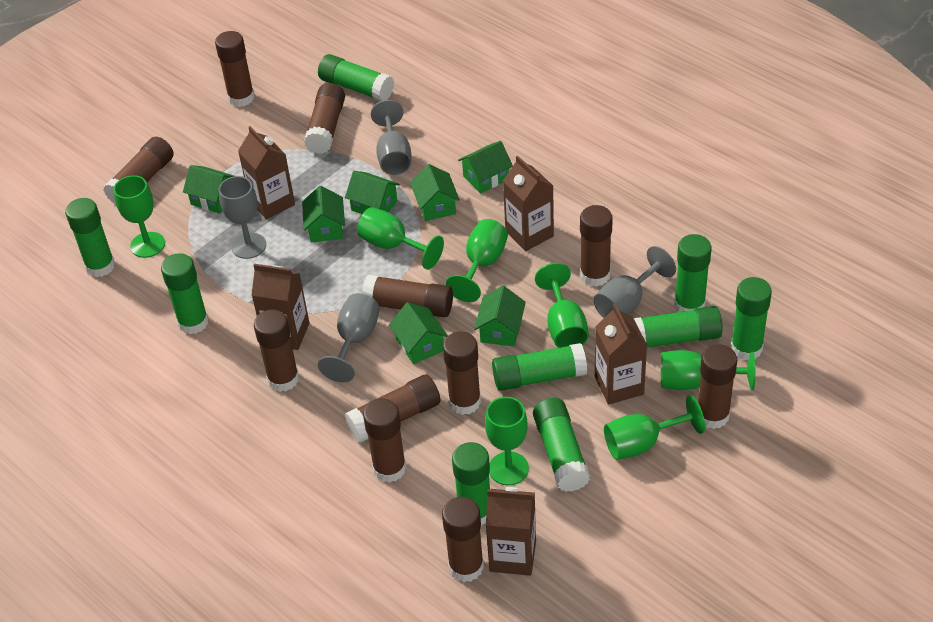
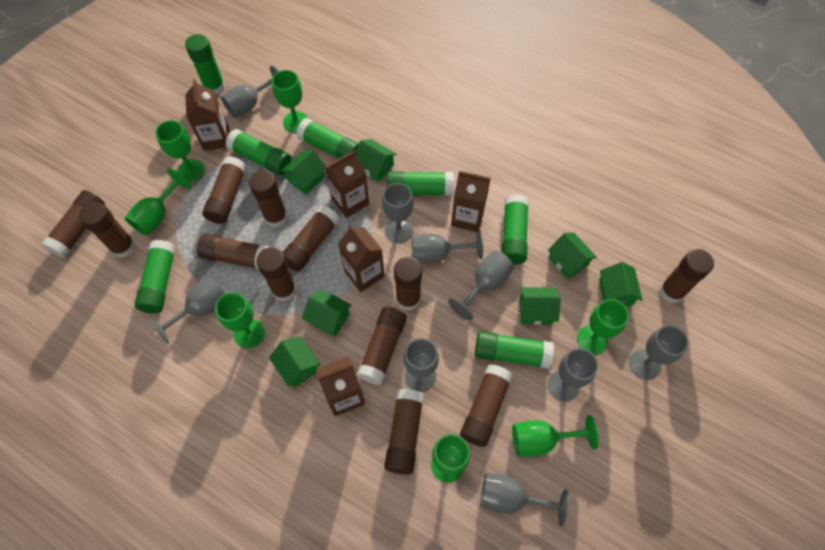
brown glue stick: 11 -> 12
green glue stick: 9 -> 7
grey goblet: 4 -> 9

